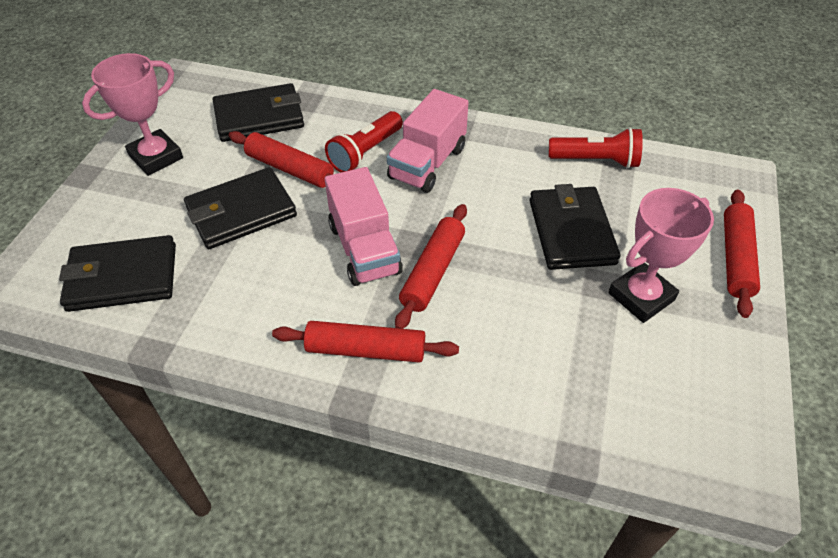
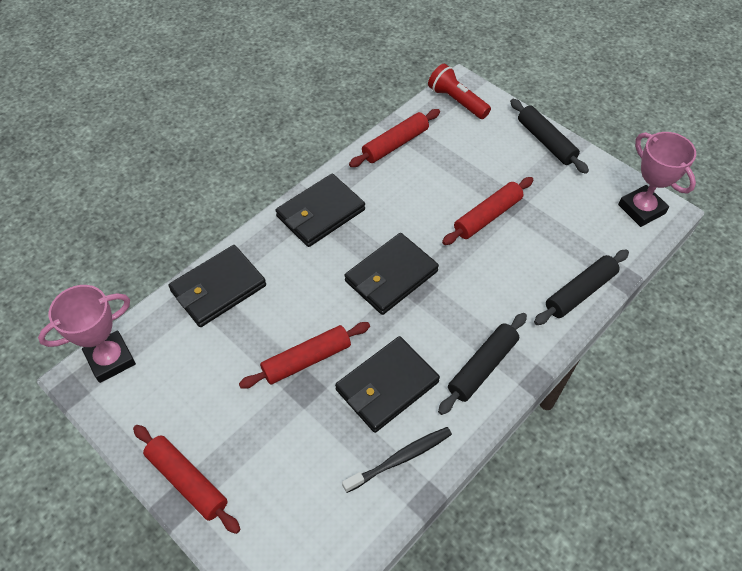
black rolling pin: 0 -> 3
black toothbrush: 0 -> 1
pink truck: 2 -> 0
red flashlight: 2 -> 1

